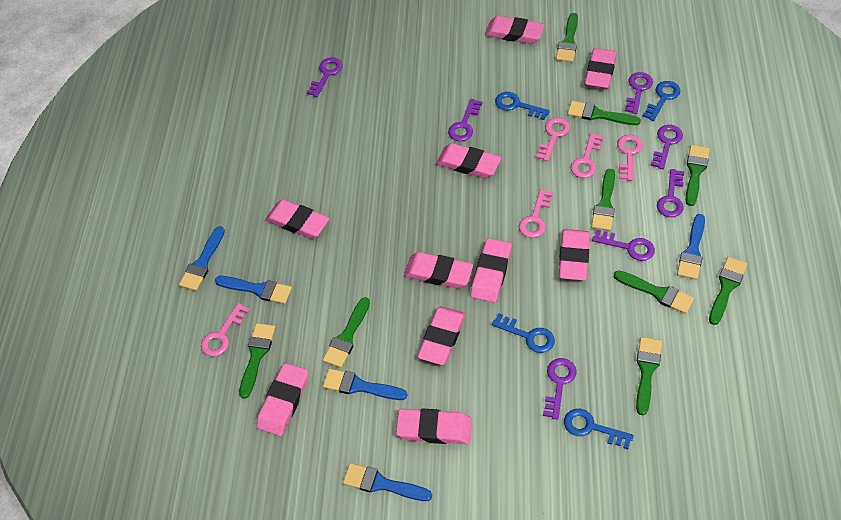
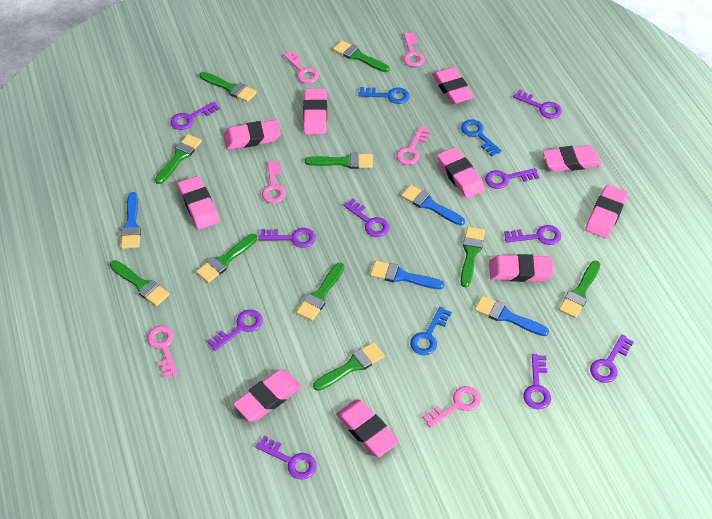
blue brush: 5 -> 4
blue key: 4 -> 3
green brush: 9 -> 10
pink key: 5 -> 6
purple key: 7 -> 10

